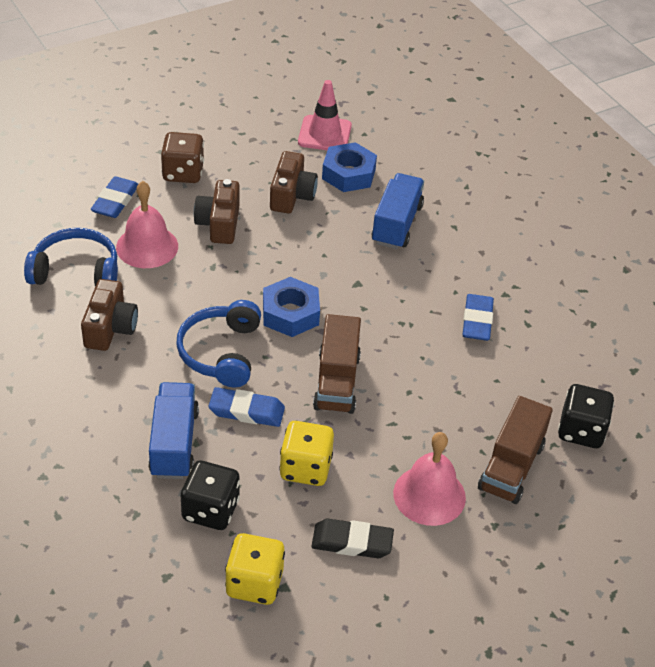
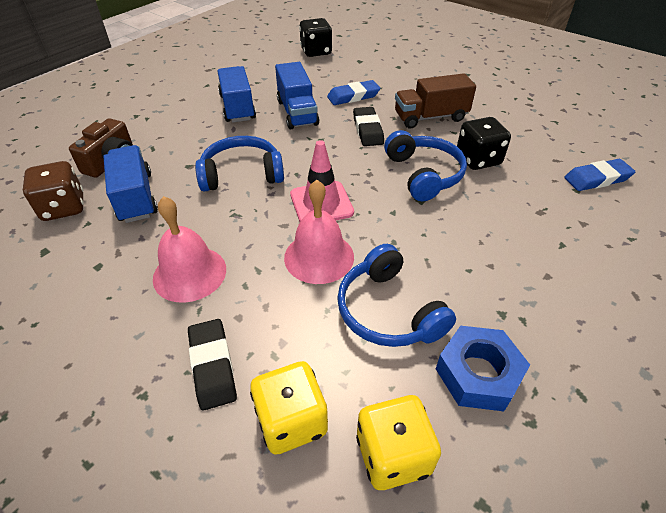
black eraser: 1 -> 2
blue eraser: 3 -> 2
blue headphones: 2 -> 3
blue nut: 2 -> 1
blue truck: 2 -> 3
brown camera: 3 -> 1
brown truck: 2 -> 1

